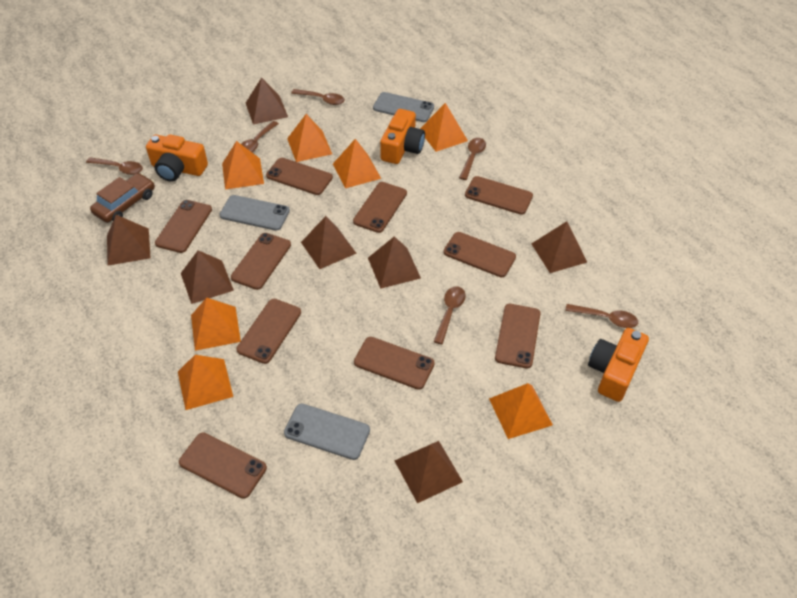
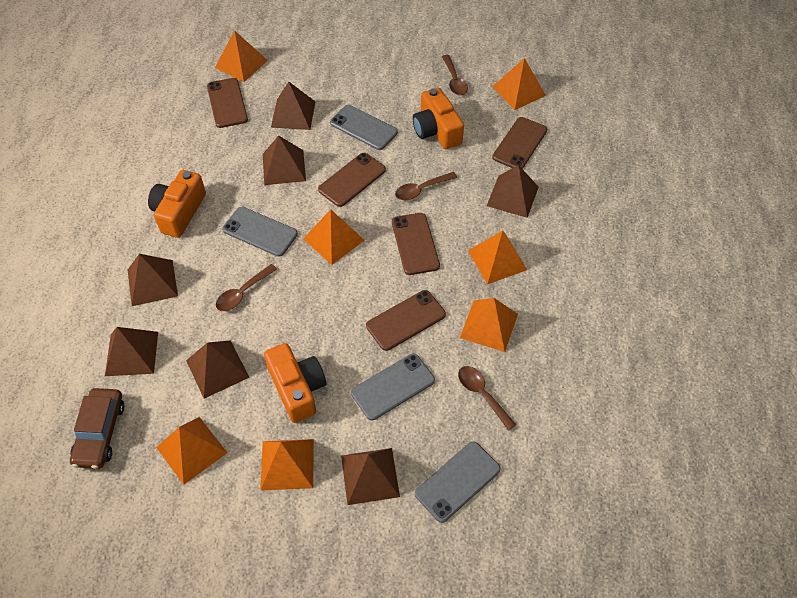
brown phone: 10 -> 5
brown spoon: 6 -> 4
grey phone: 3 -> 4

